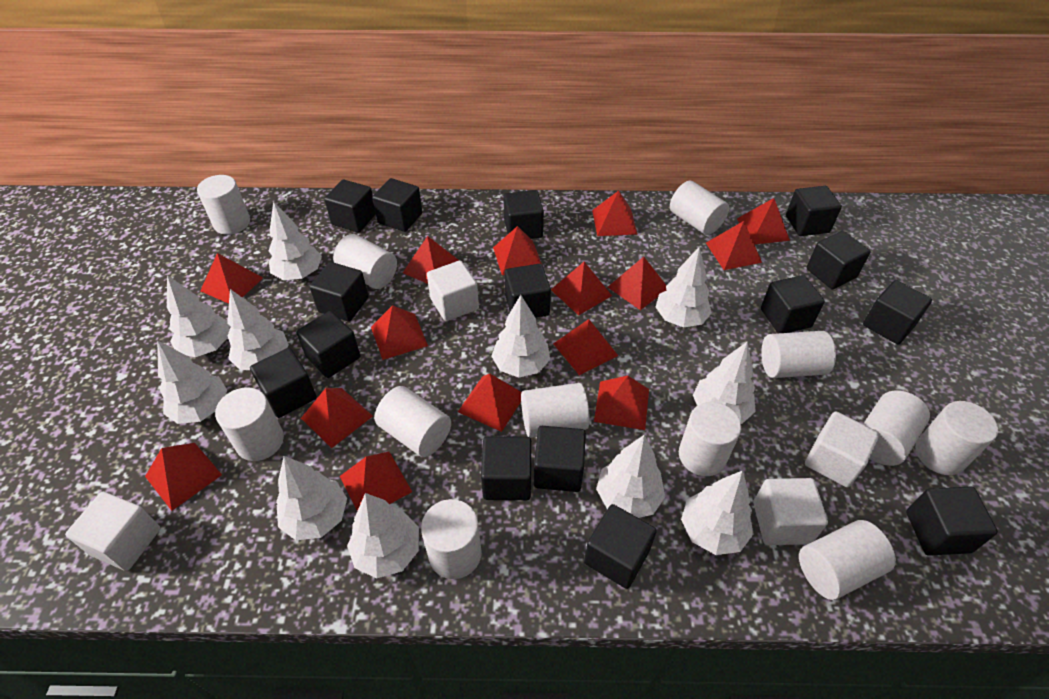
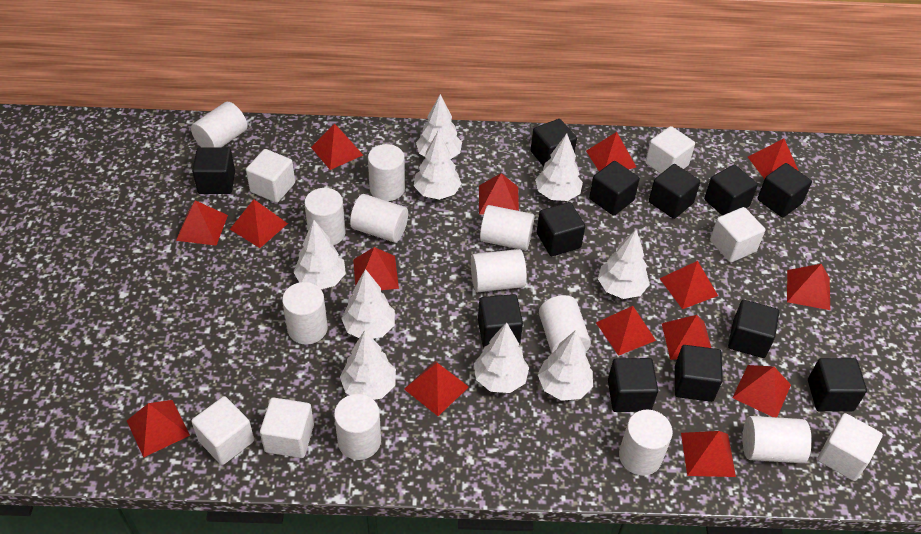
black cube: 15 -> 12
white cube: 4 -> 6
white cylinder: 12 -> 11
white tree: 11 -> 9

